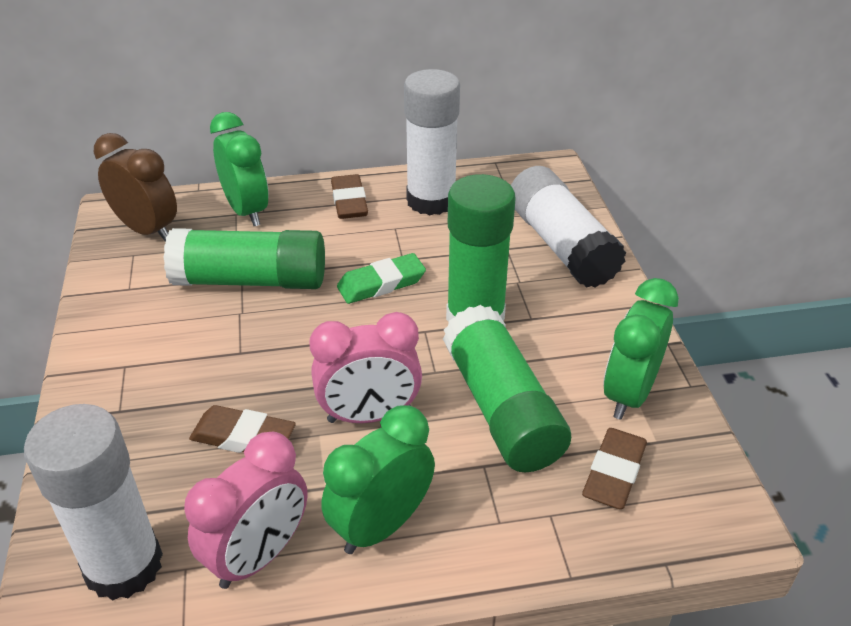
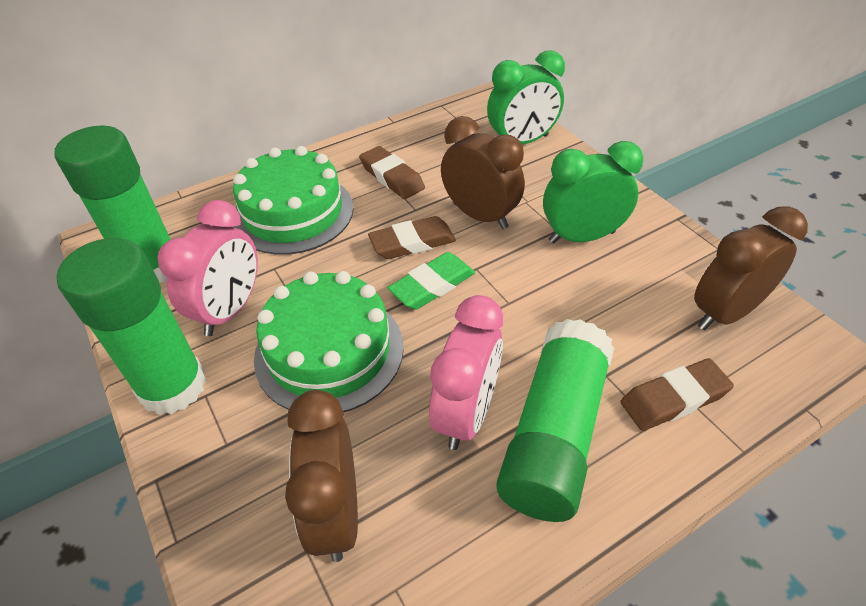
brown clock: 1 -> 3
green cake: 0 -> 2
green clock: 3 -> 2
white glue stick: 3 -> 0

